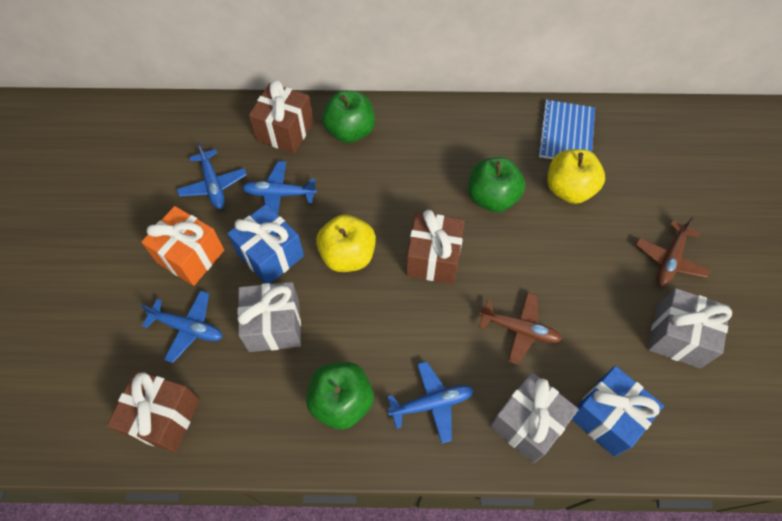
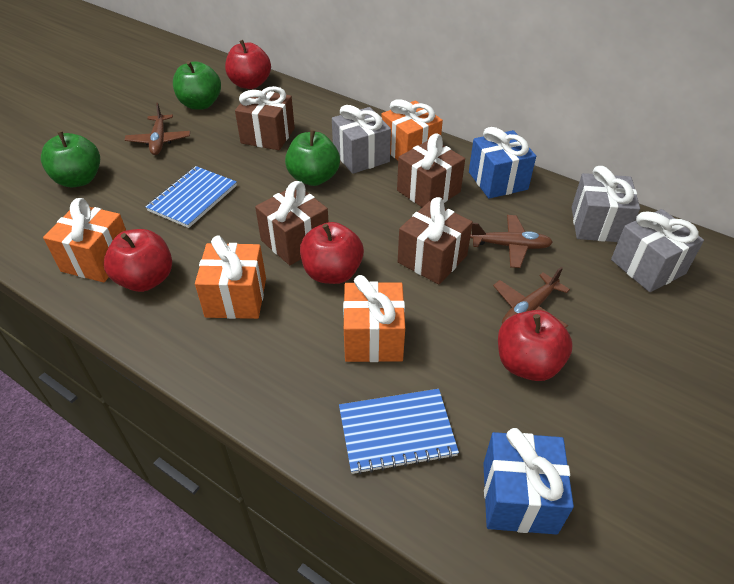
blue notebook: 1 -> 2
blue plane: 4 -> 0
brown gift: 3 -> 4
brown plane: 2 -> 3
orange gift: 1 -> 4
red apple: 0 -> 4
yellow apple: 2 -> 0

